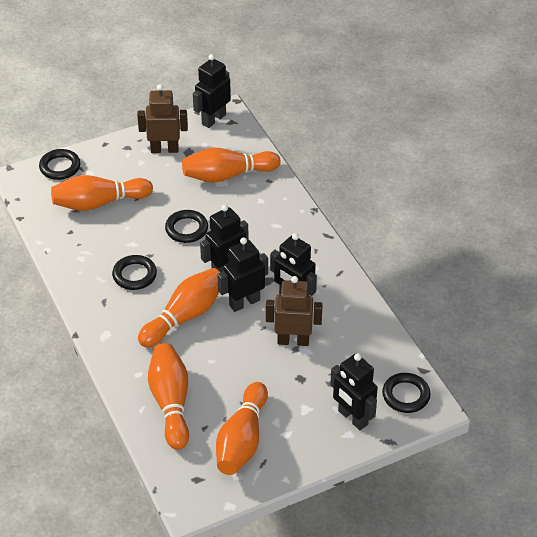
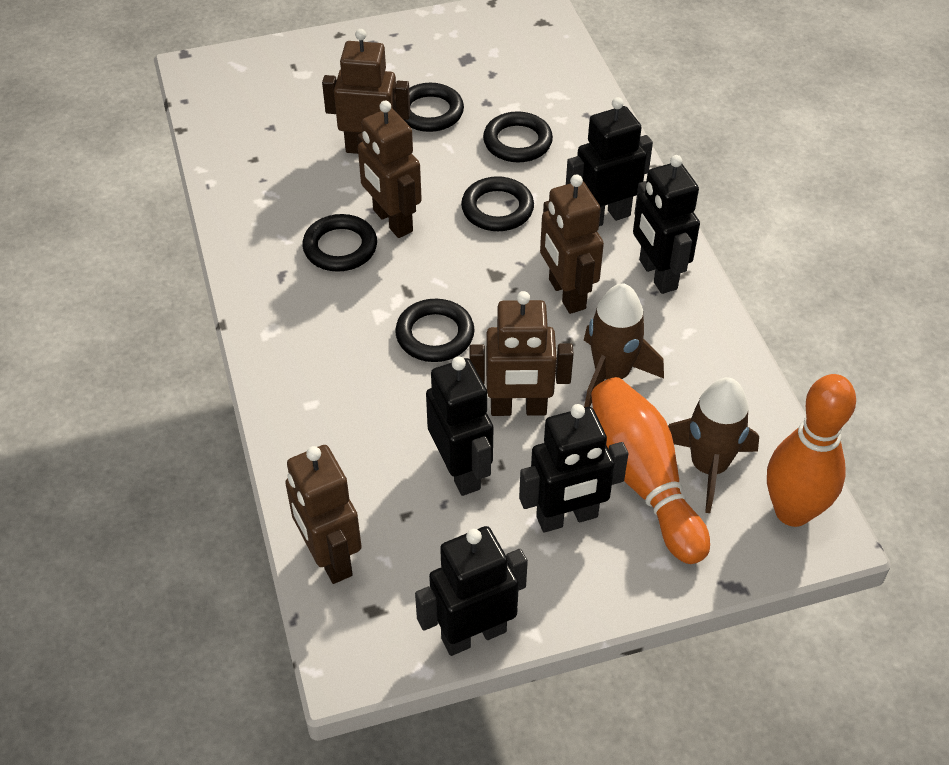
black ring: 4 -> 5
brown robot: 2 -> 5
brown rocket: 0 -> 2
orange bowling pin: 5 -> 2

